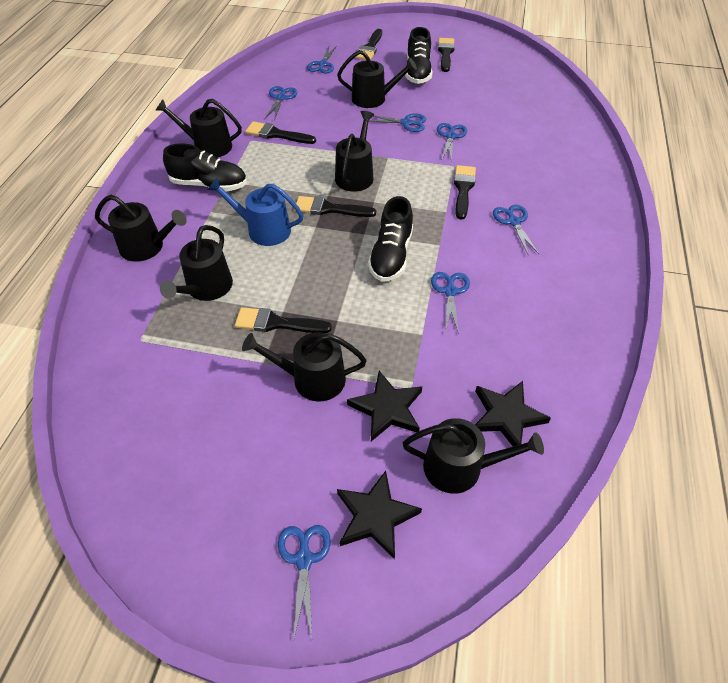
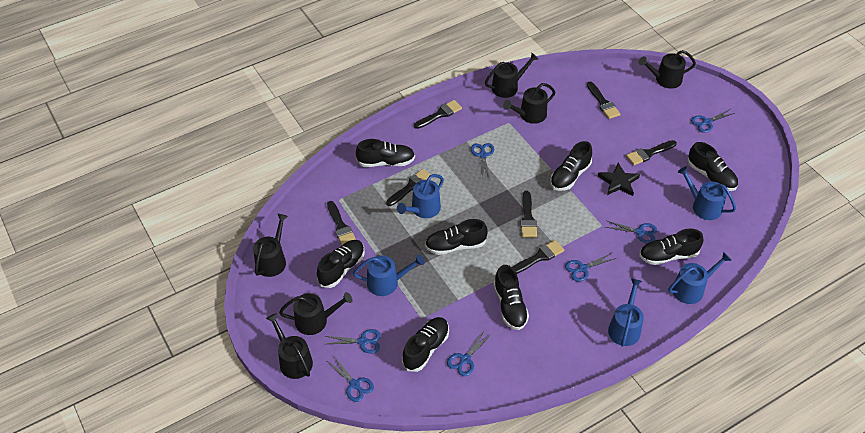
black brush: 6 -> 7
black shoe: 3 -> 8
black star: 3 -> 1
black watering can: 7 -> 6
blue watering can: 1 -> 5

